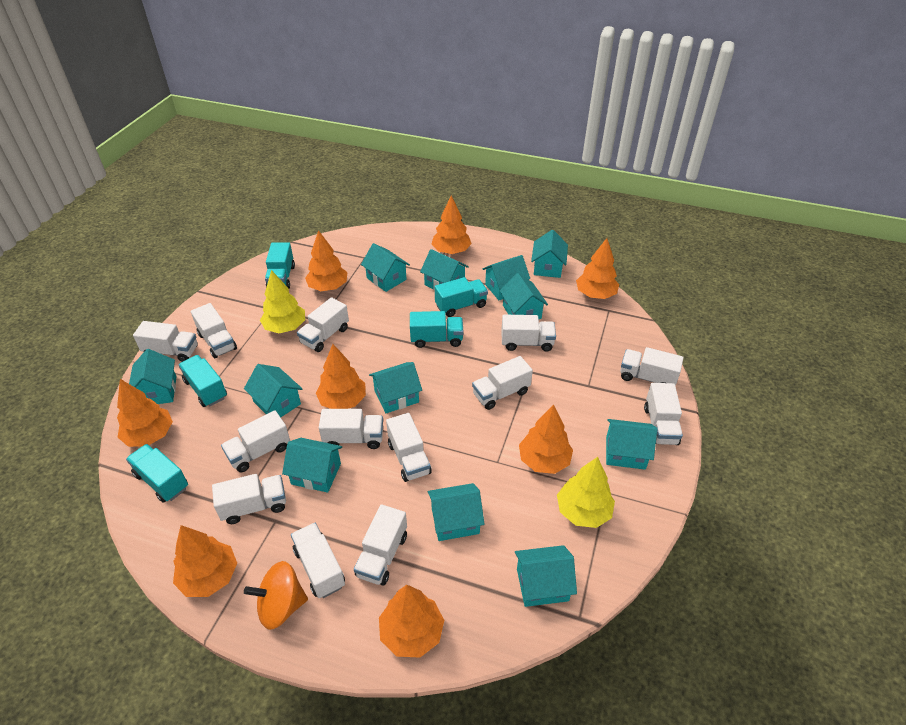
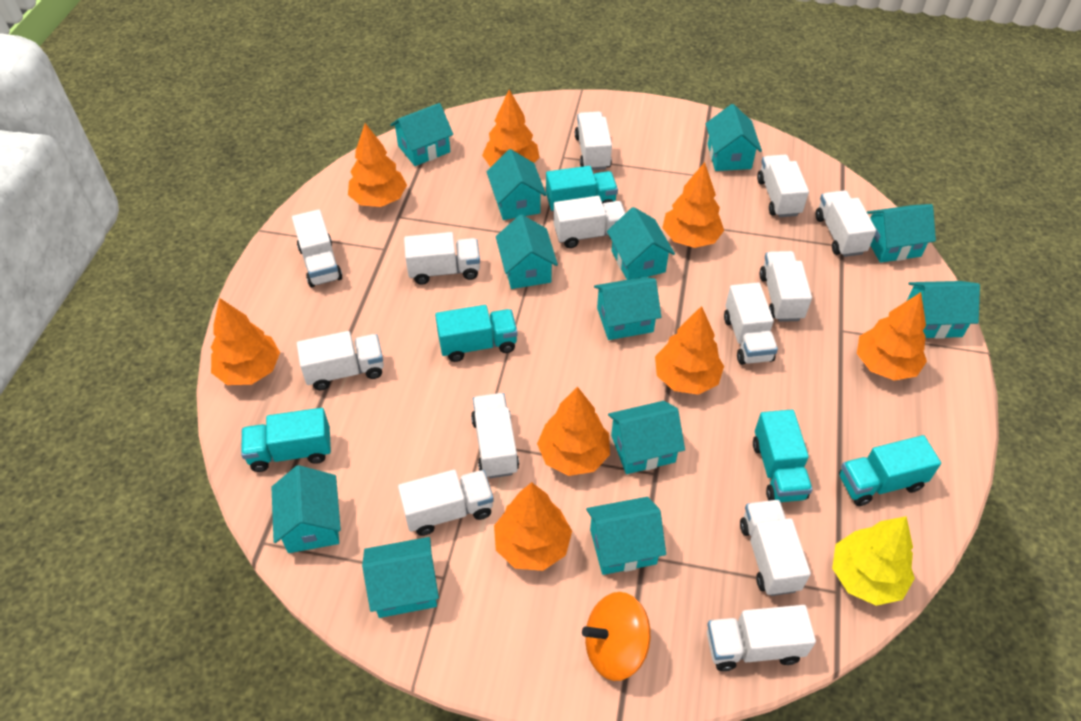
yellow tree: 2 -> 1

